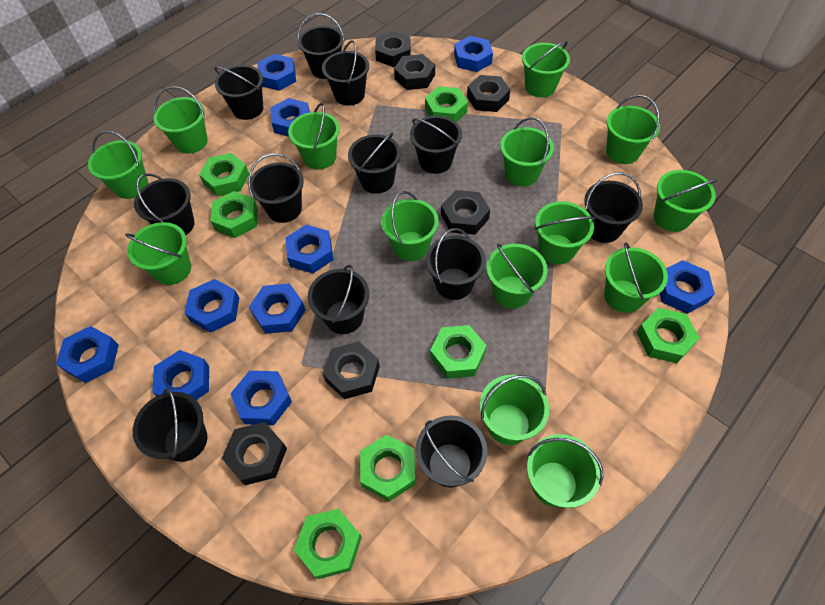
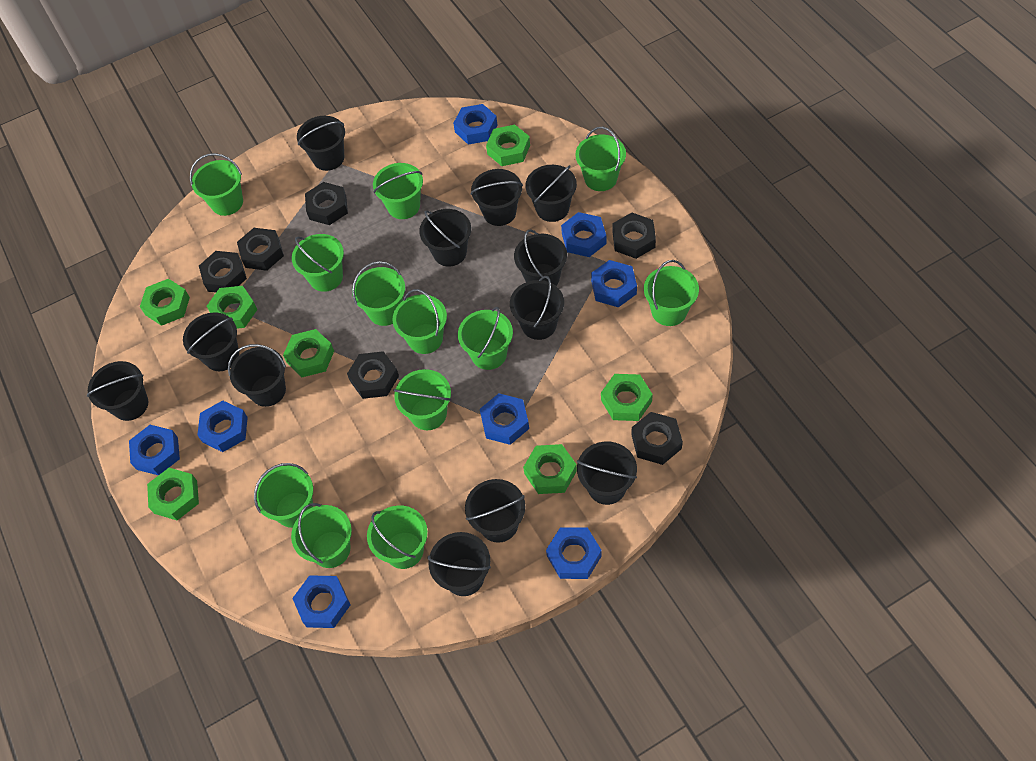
blue nut: 10 -> 8
green bucket: 14 -> 12

